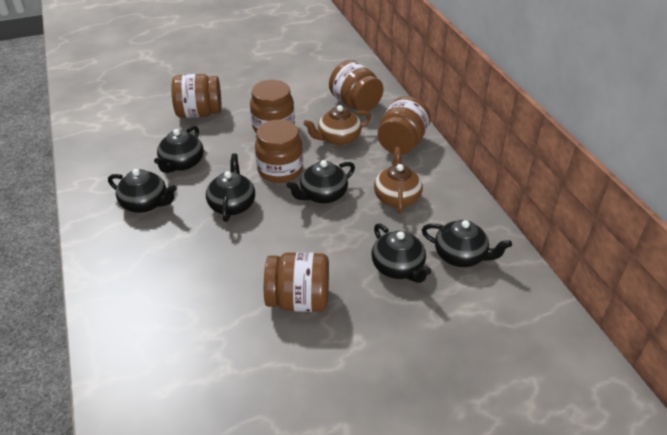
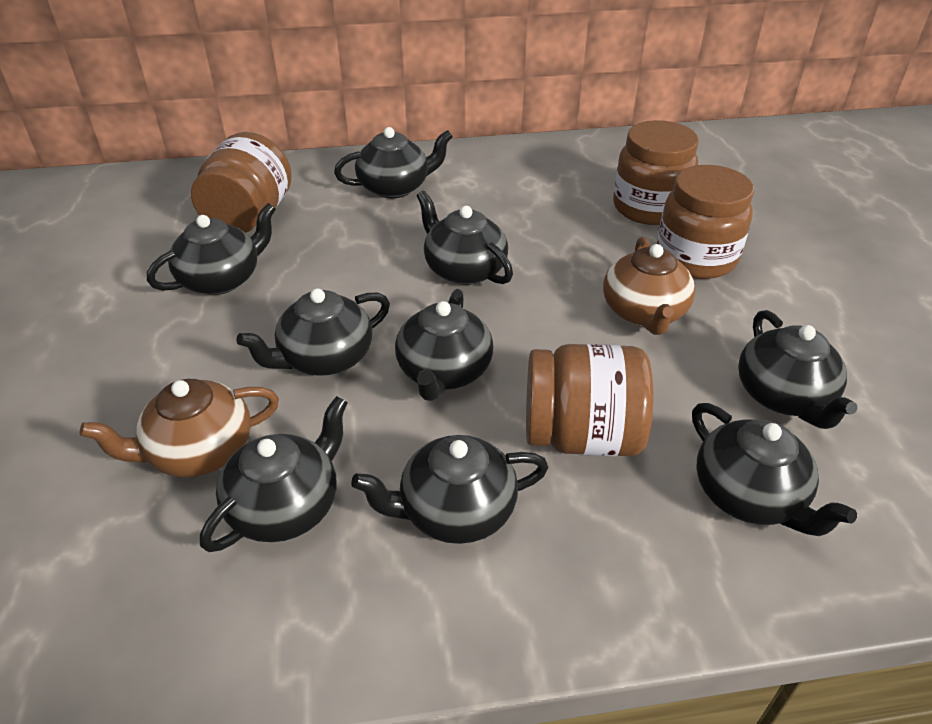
black teapot: 6 -> 9
brown jar: 6 -> 4

